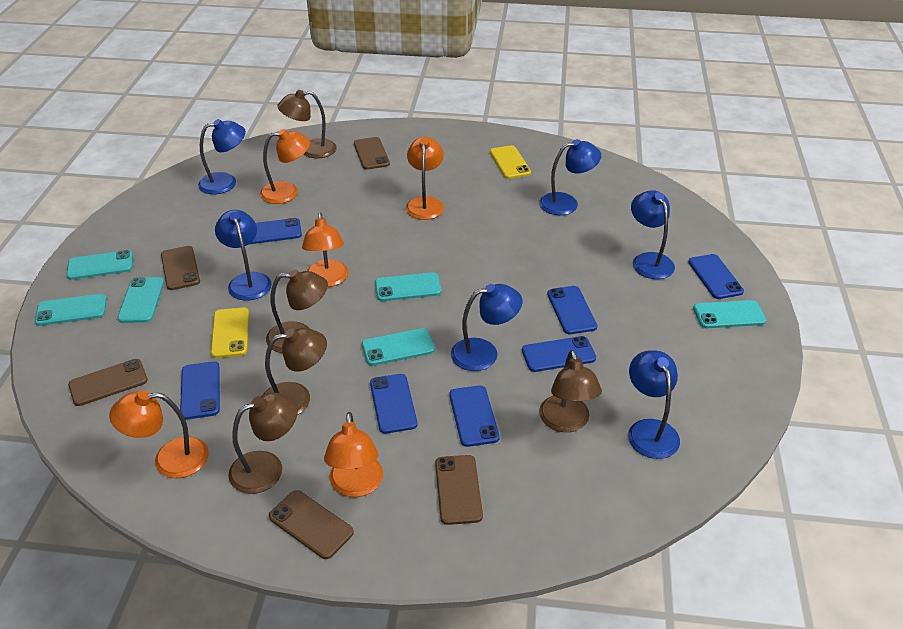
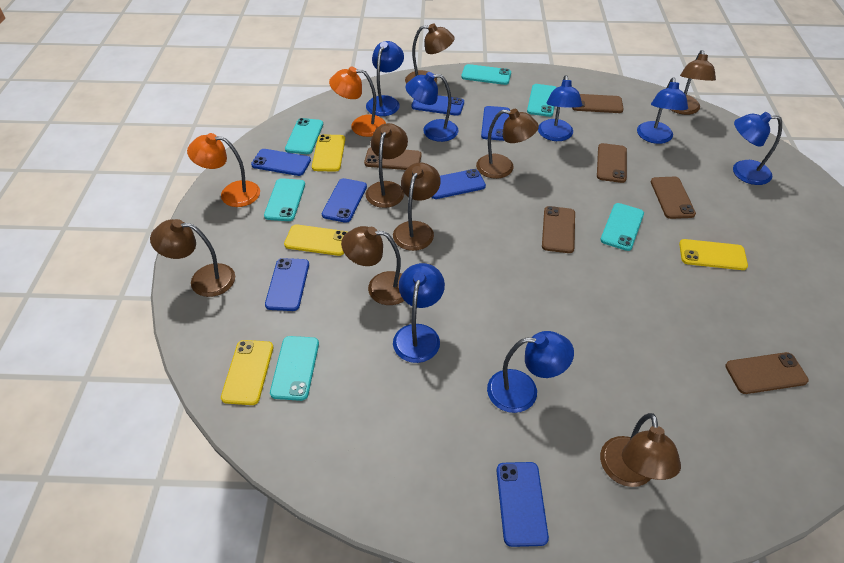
blue lamp: 6 -> 7
brown lamp: 5 -> 8
brown phone: 5 -> 6
orange lamp: 5 -> 2
yellow phone: 2 -> 4

